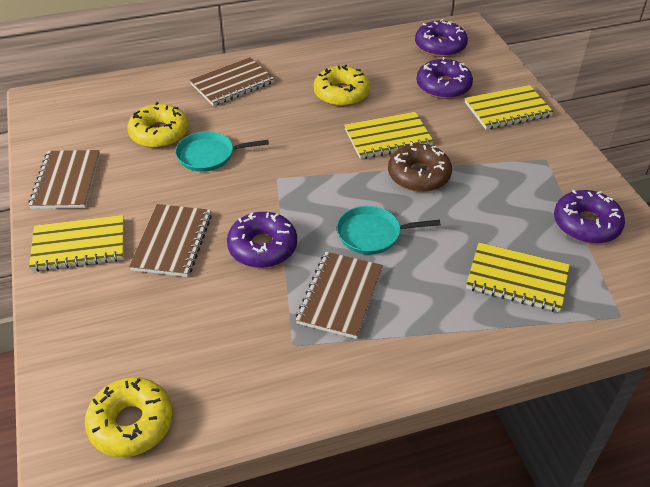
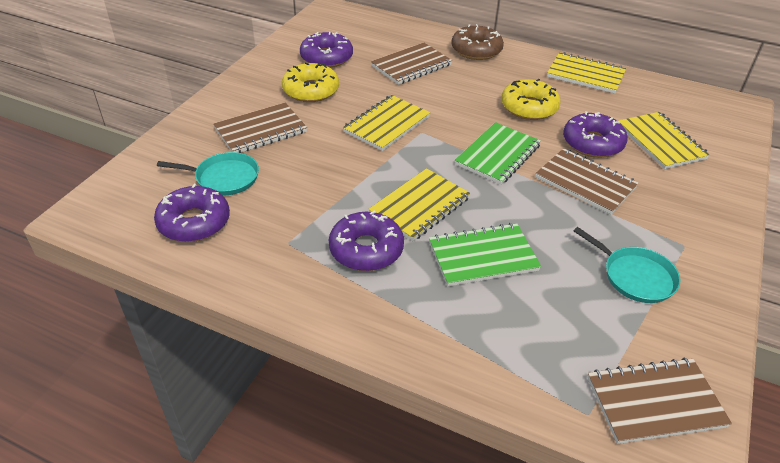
green notebook: 0 -> 2
yellow donut: 3 -> 2

